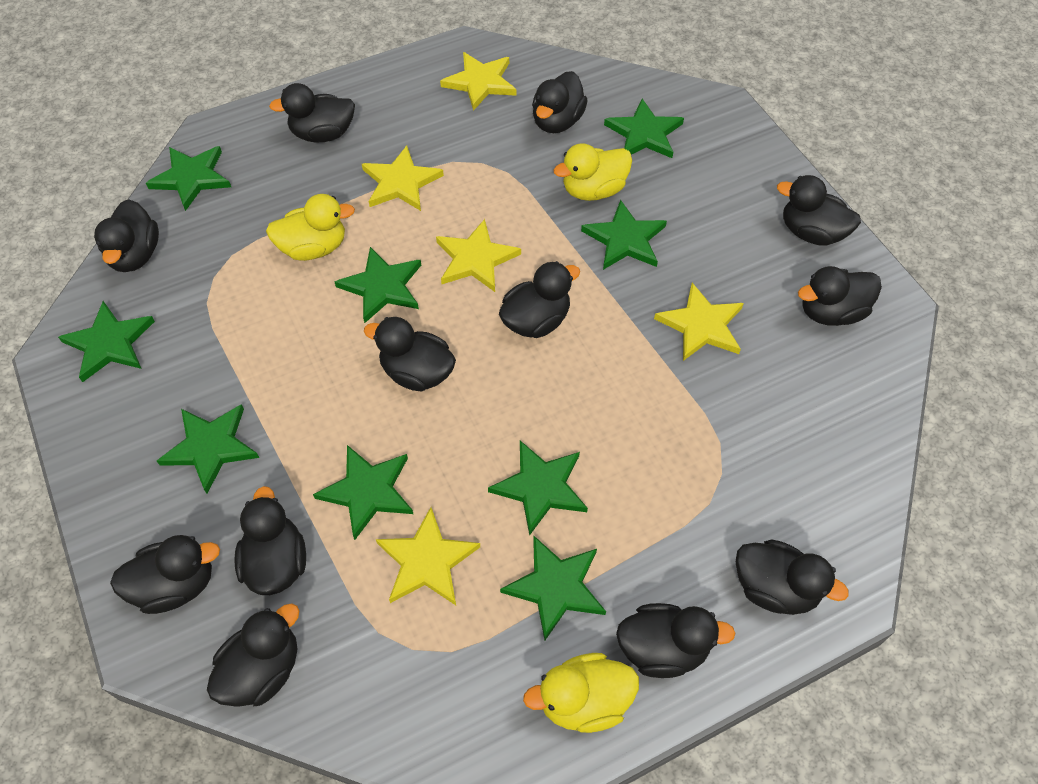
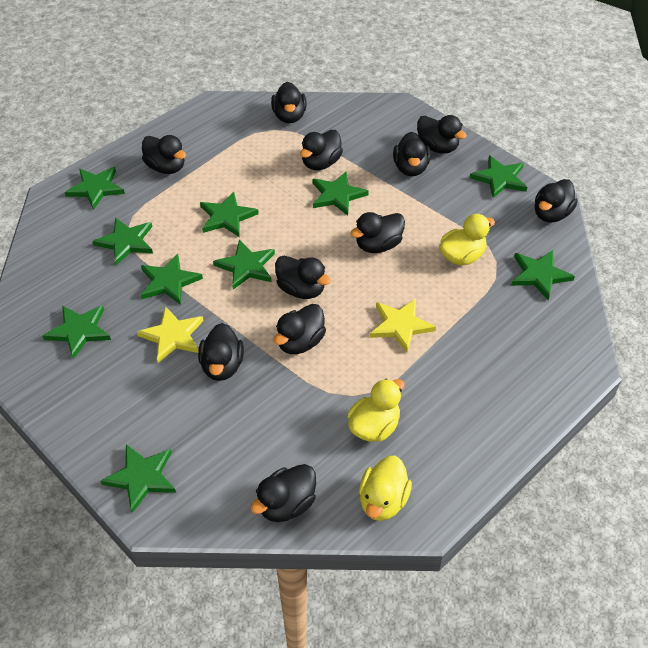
black duck: 12 -> 11
green star: 9 -> 10
yellow star: 5 -> 2

